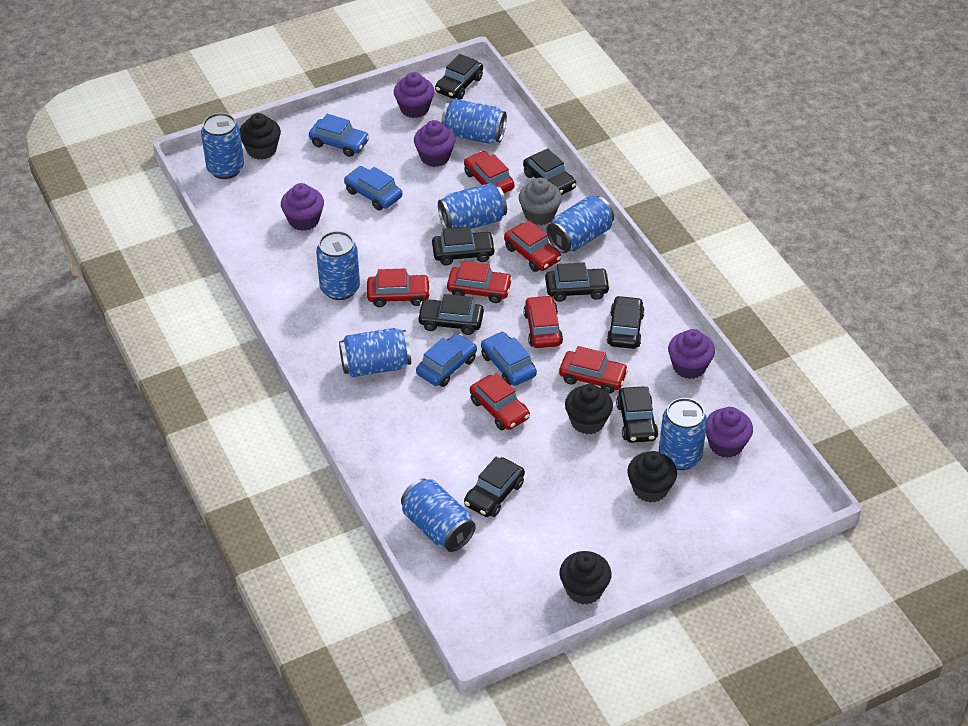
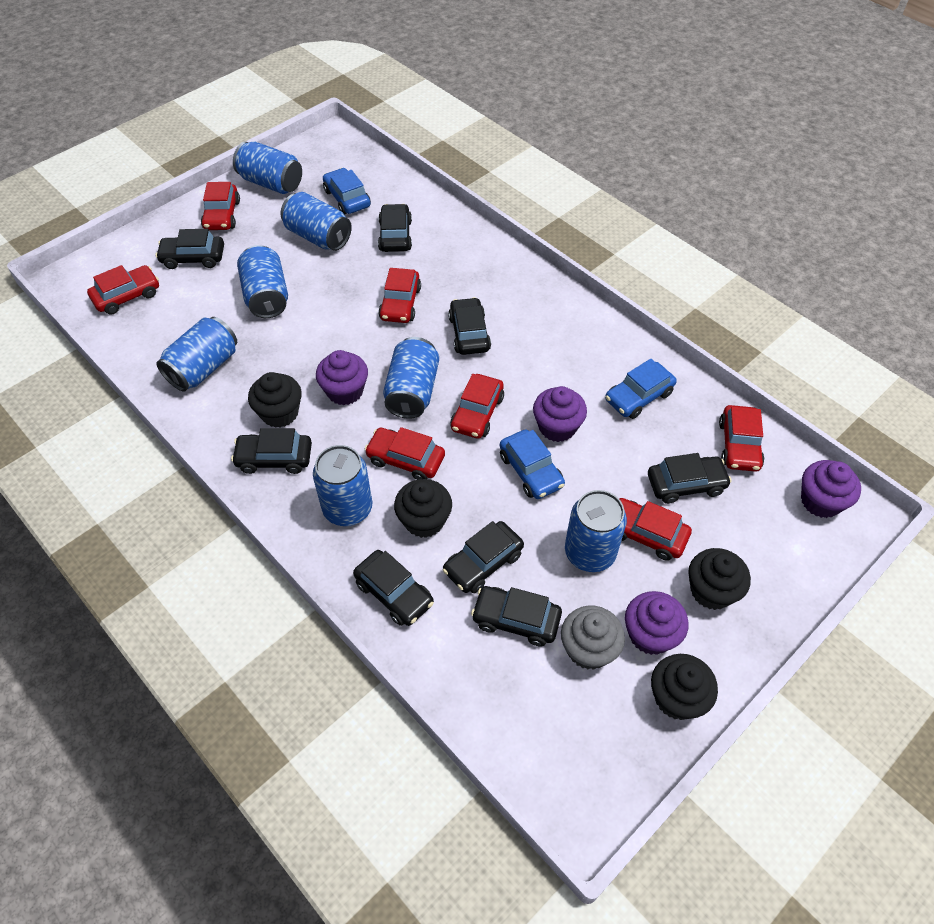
blue can: 8 -> 7
blue car: 4 -> 3
purple cupcake: 5 -> 4

